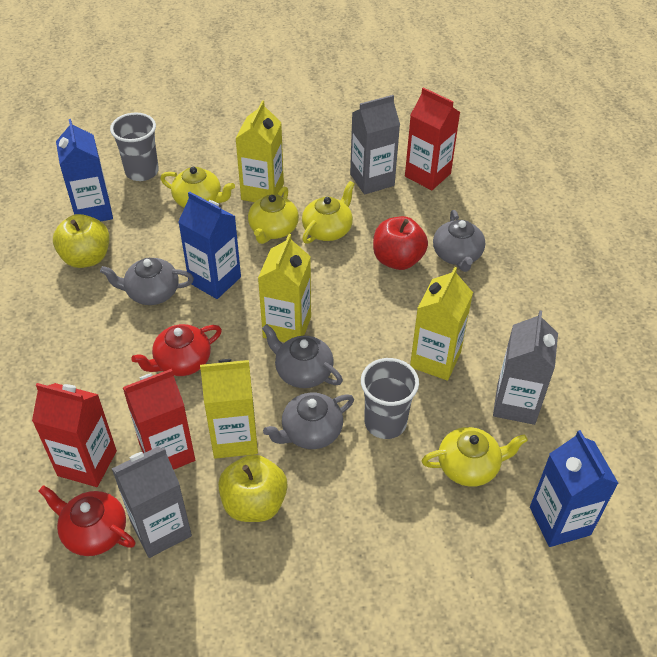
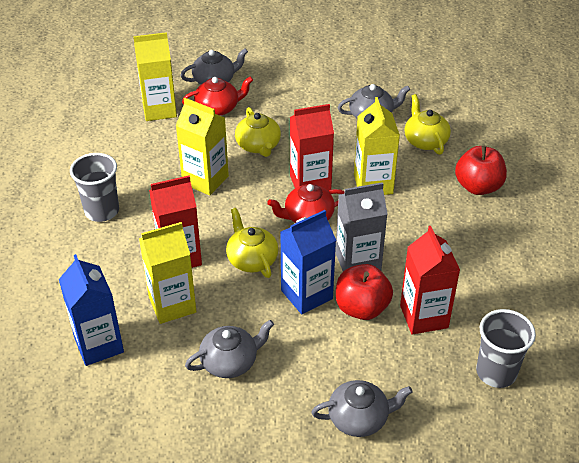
blue carton: 3 -> 2
grey carton: 3 -> 1
red apple: 1 -> 2
yellow apple: 2 -> 0
yellow teapot: 4 -> 3

